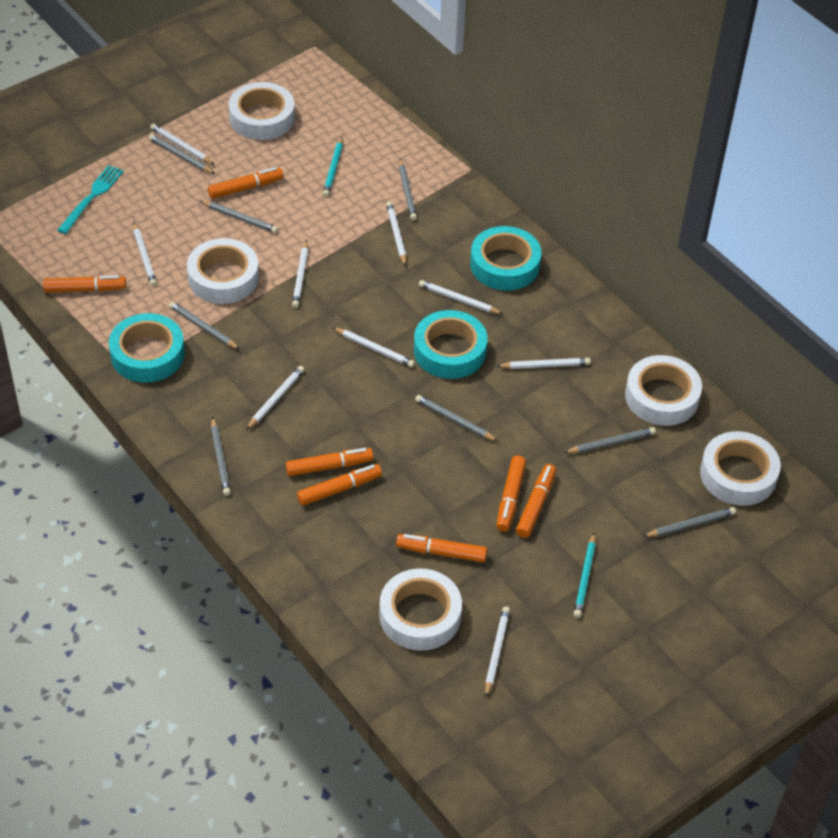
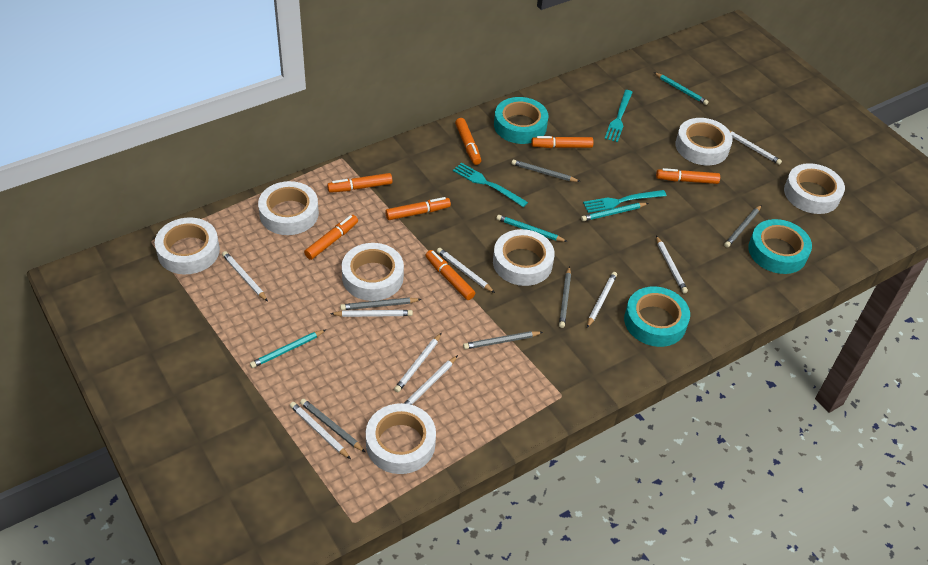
grey pencil: 8 -> 6
turquoise fork: 1 -> 3
turquoise pencil: 2 -> 4
white tape: 5 -> 7

